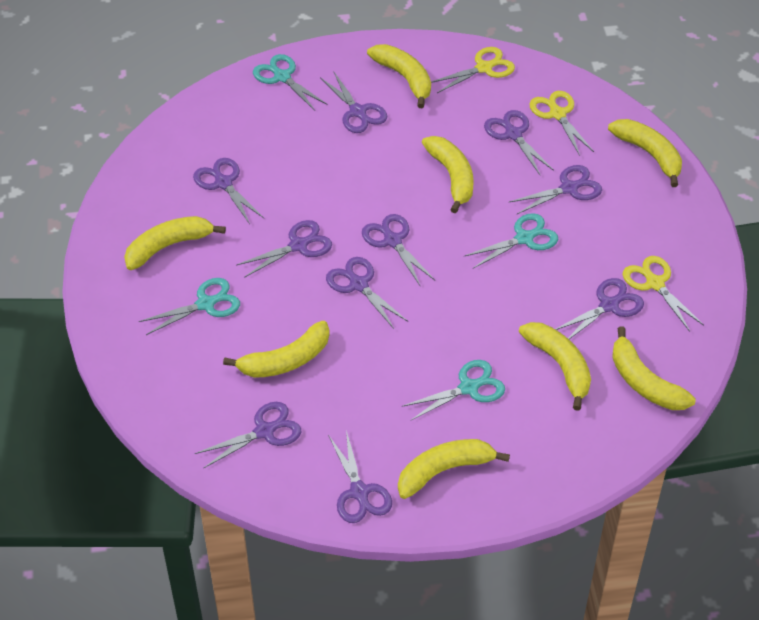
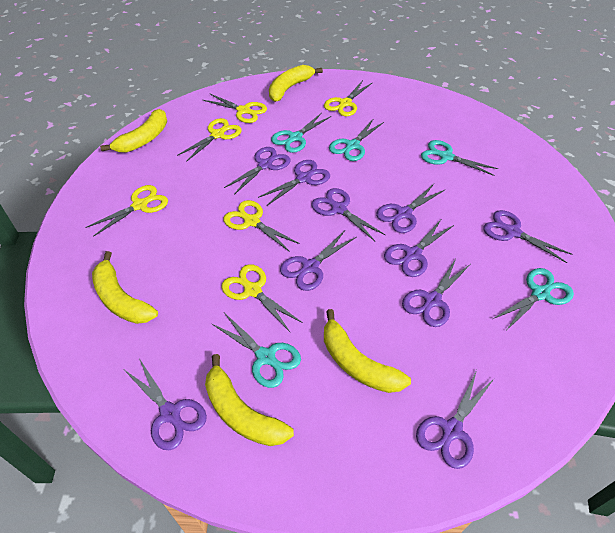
turquoise scissors: 4 -> 5
yellow banana: 8 -> 5
yellow scissors: 3 -> 6

